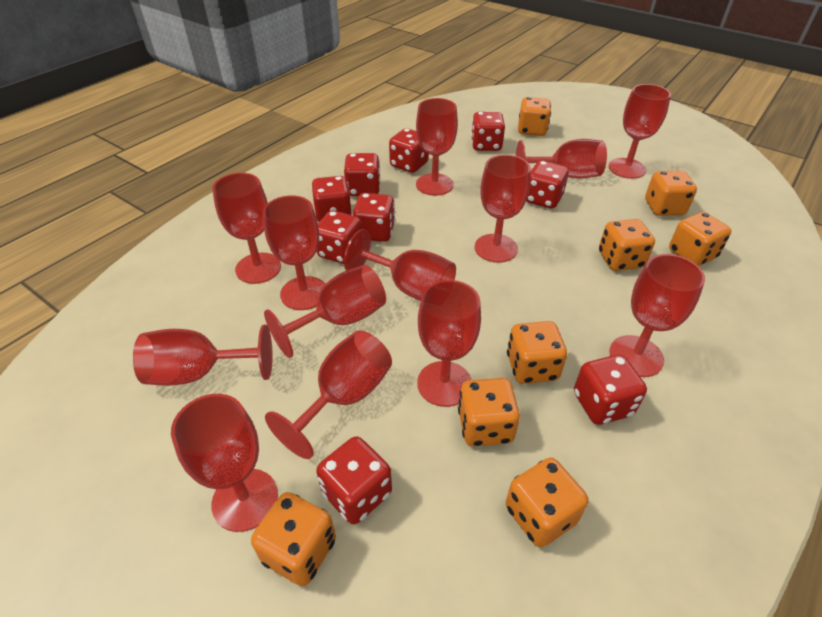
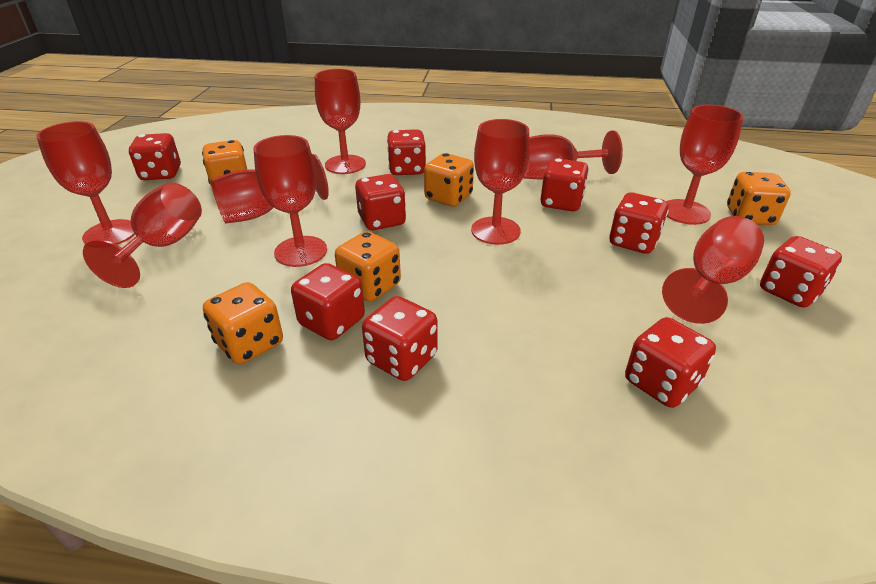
orange dice: 8 -> 5
red goblet: 13 -> 9

